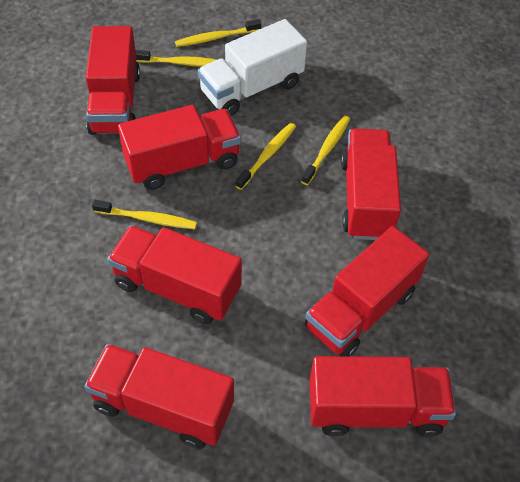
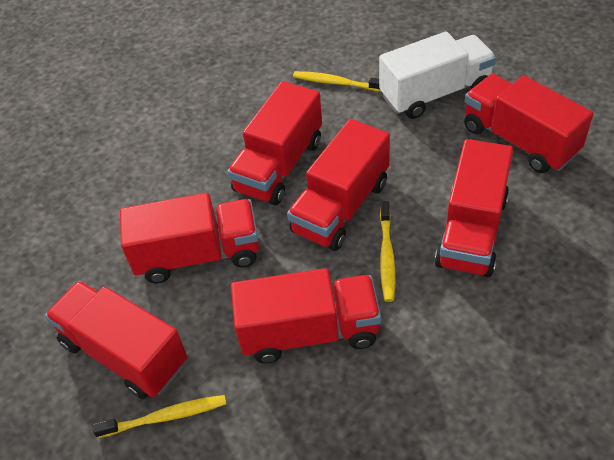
yellow toothbrush: 5 -> 3

